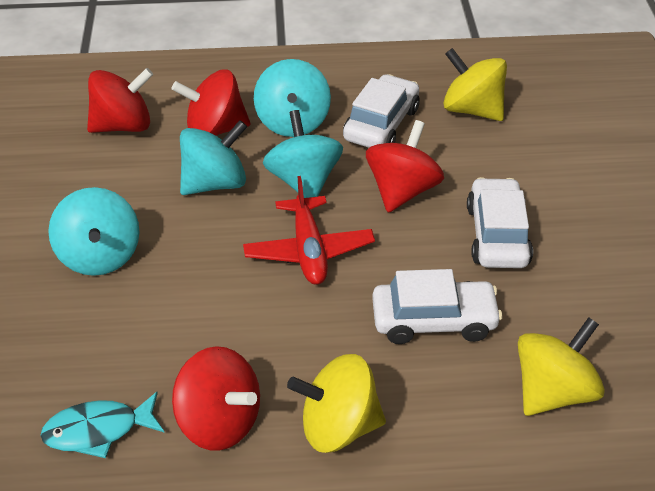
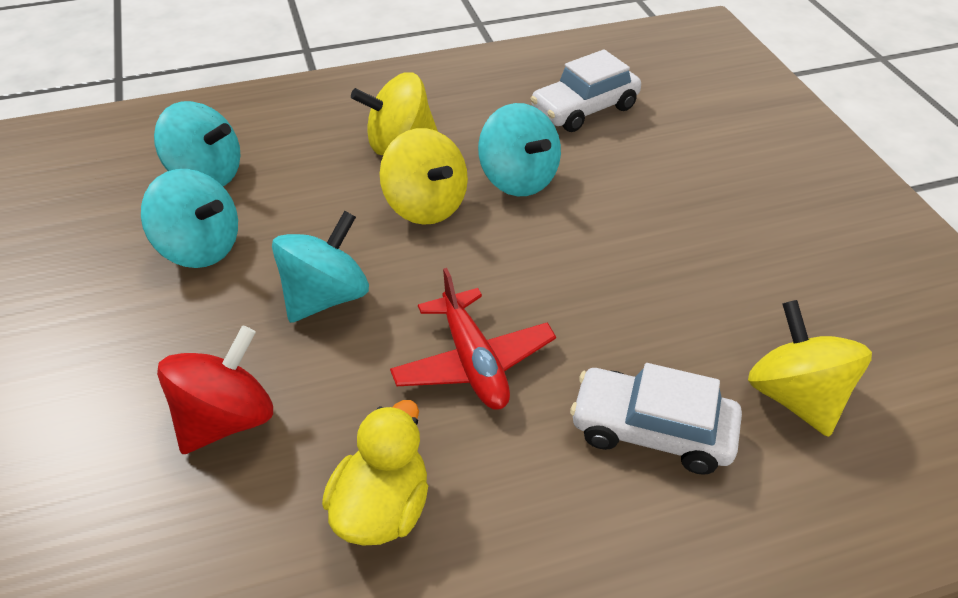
red spinning top: 4 -> 1
turquoise fish: 1 -> 0
white car: 3 -> 2
yellow duck: 0 -> 1

